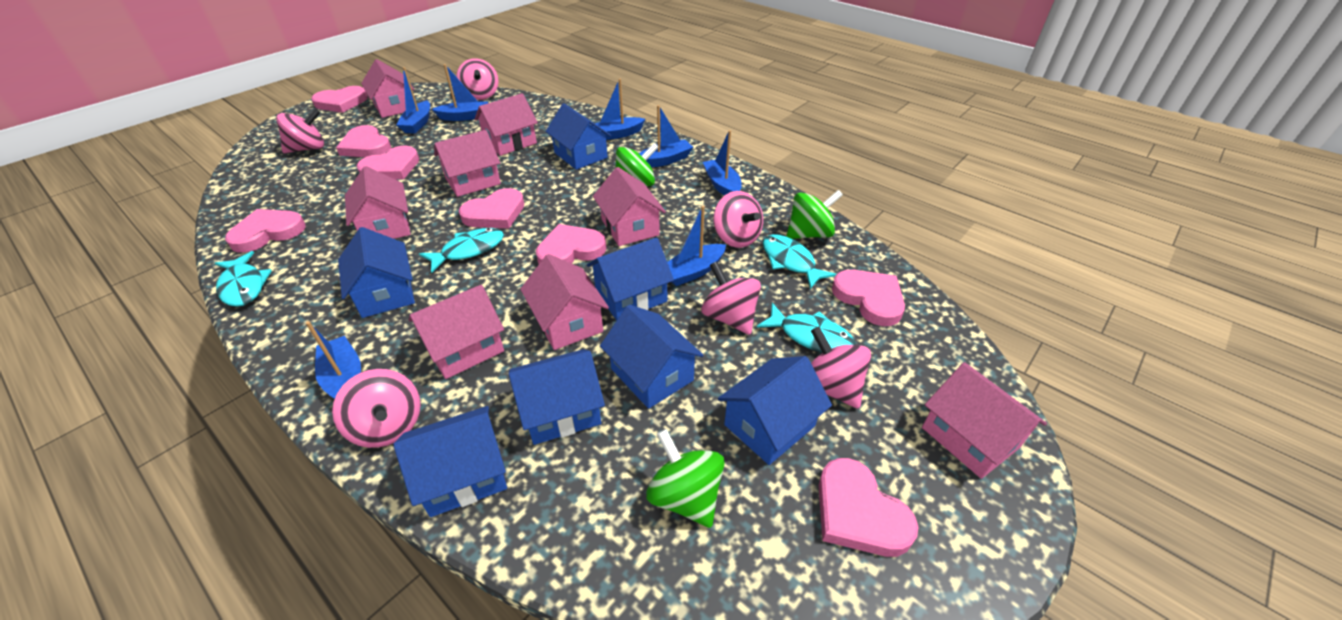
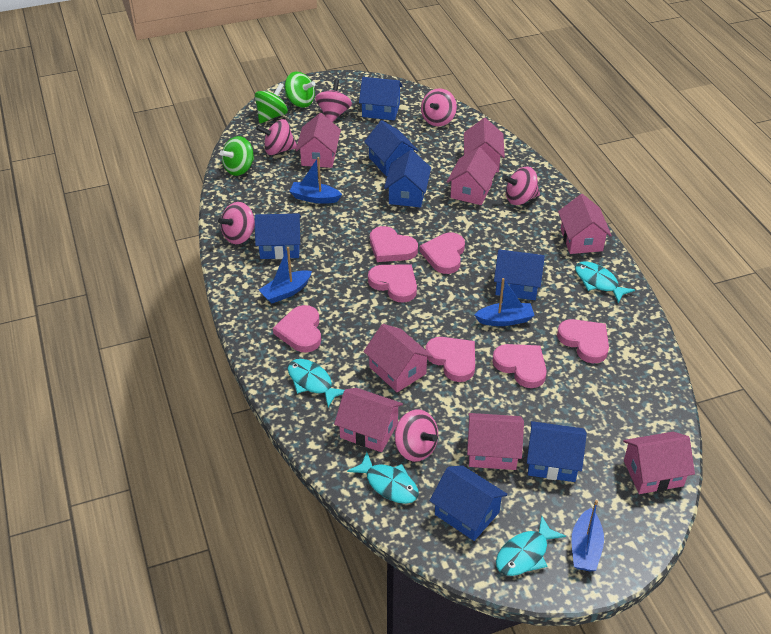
blue boat: 7 -> 4
pink heart: 8 -> 7

